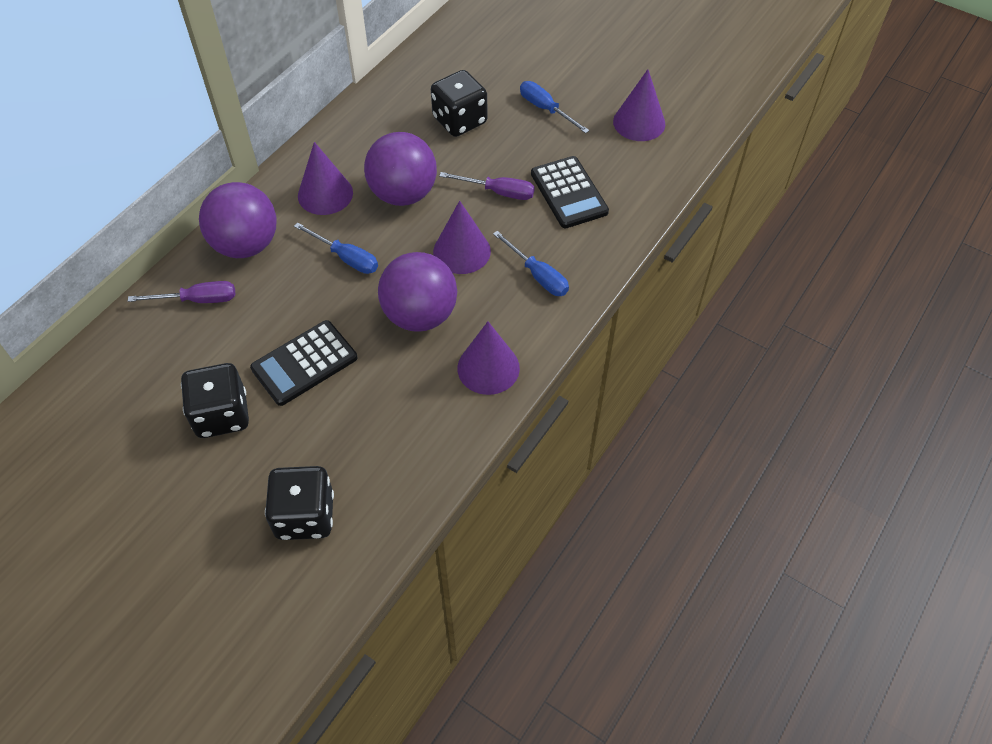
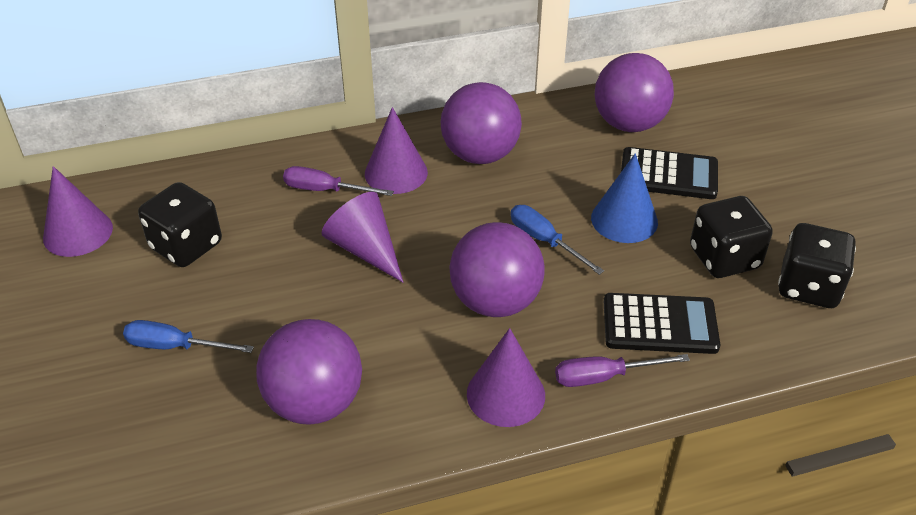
blue cone: 0 -> 1
blue screwdriver: 3 -> 2
purple ball: 3 -> 4

